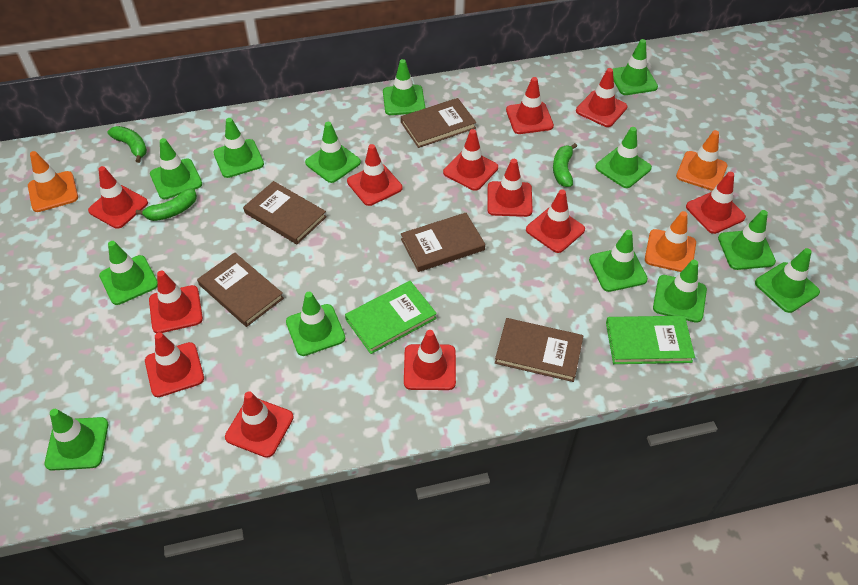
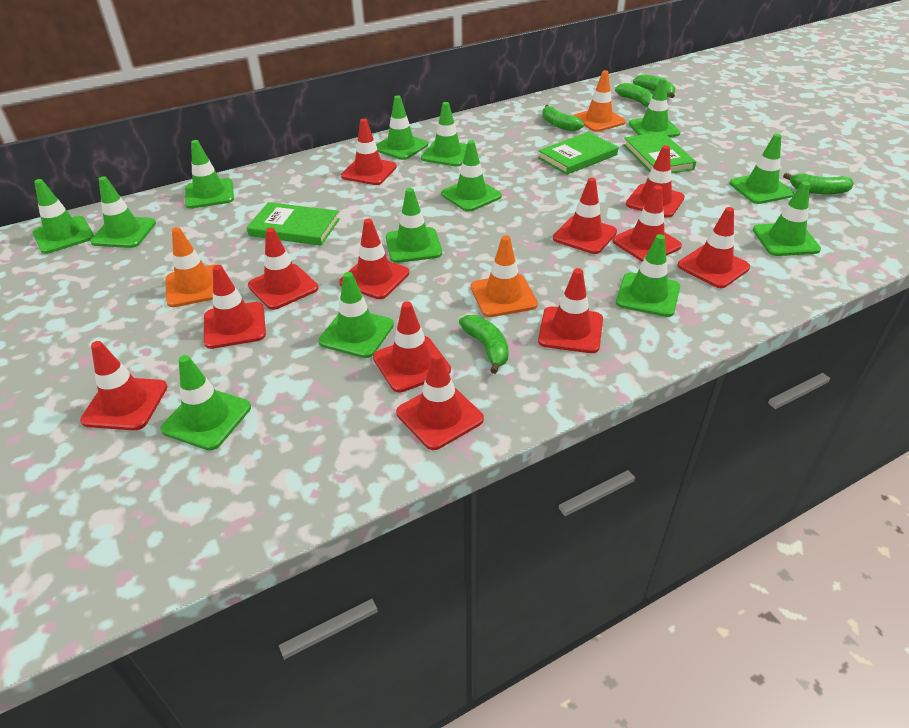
brown book: 5 -> 0
green banana: 3 -> 5
green book: 2 -> 3

